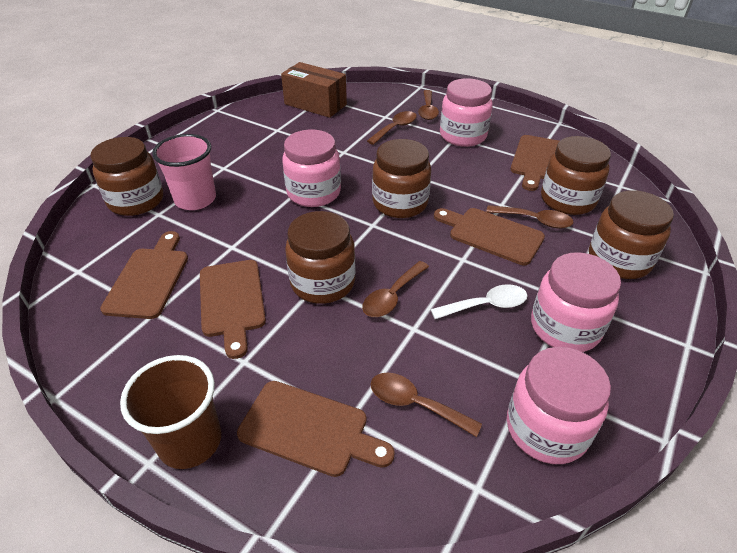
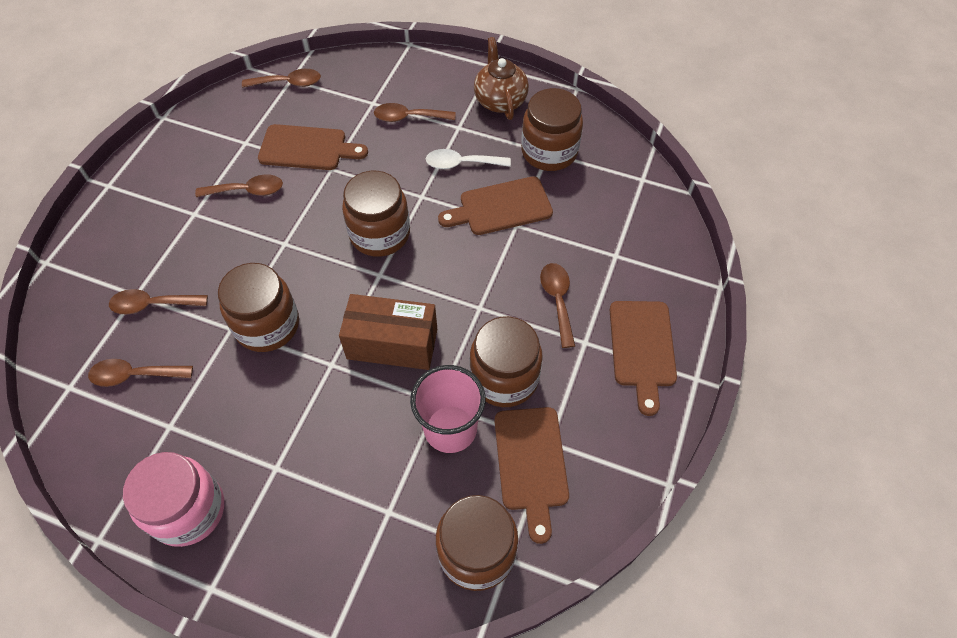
brown cup: 1 -> 0
brown cutting board: 5 -> 4
brown spoon: 5 -> 6
brown teapot: 0 -> 1
pink jar: 4 -> 1

